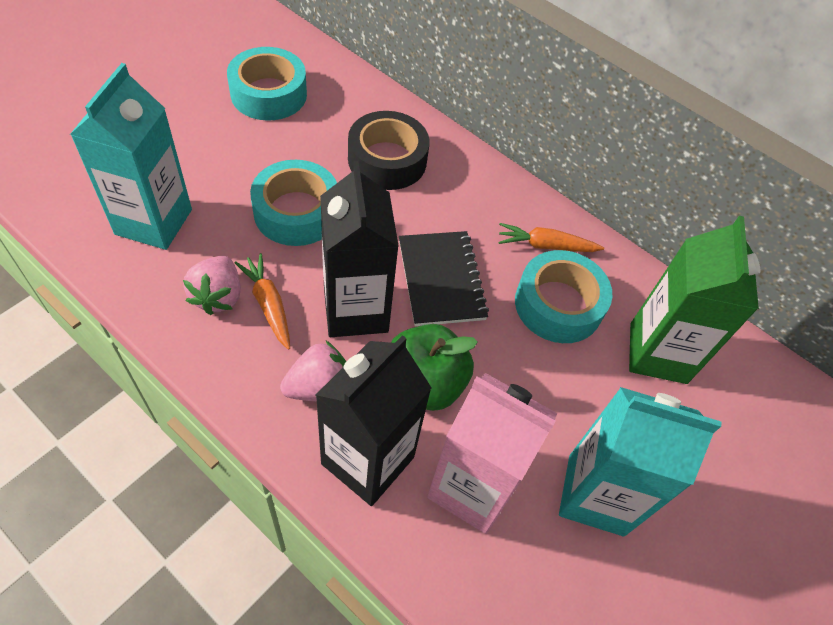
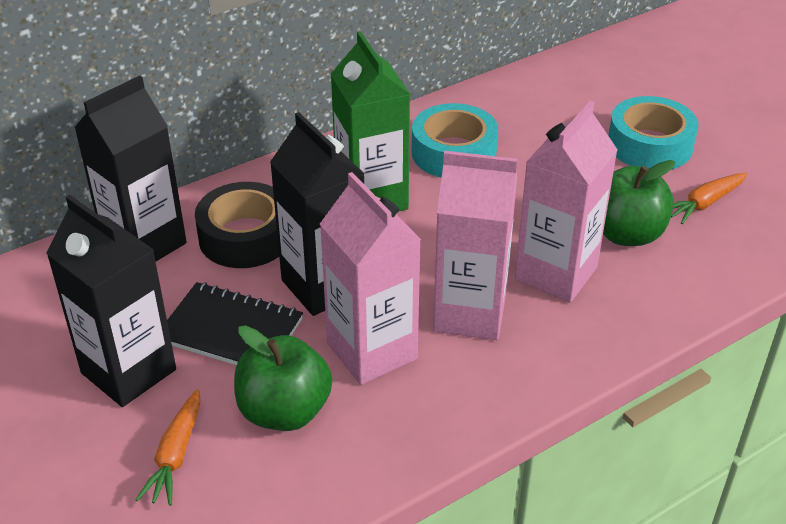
black carton: 2 -> 3
green apple: 1 -> 2
pink carton: 1 -> 3
pink strawberry: 2 -> 0
turquoise carton: 2 -> 0
turquoise tape: 3 -> 2

